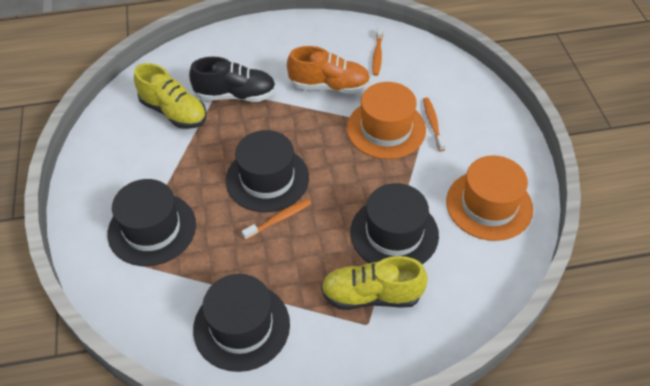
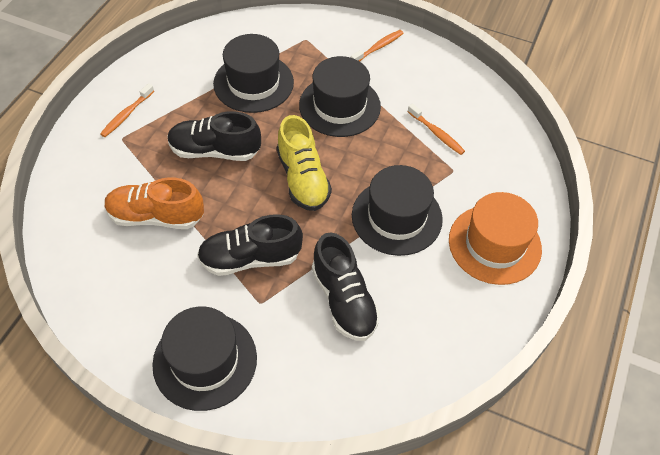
black shoe: 1 -> 3
orange hat: 2 -> 1
yellow shoe: 2 -> 1

